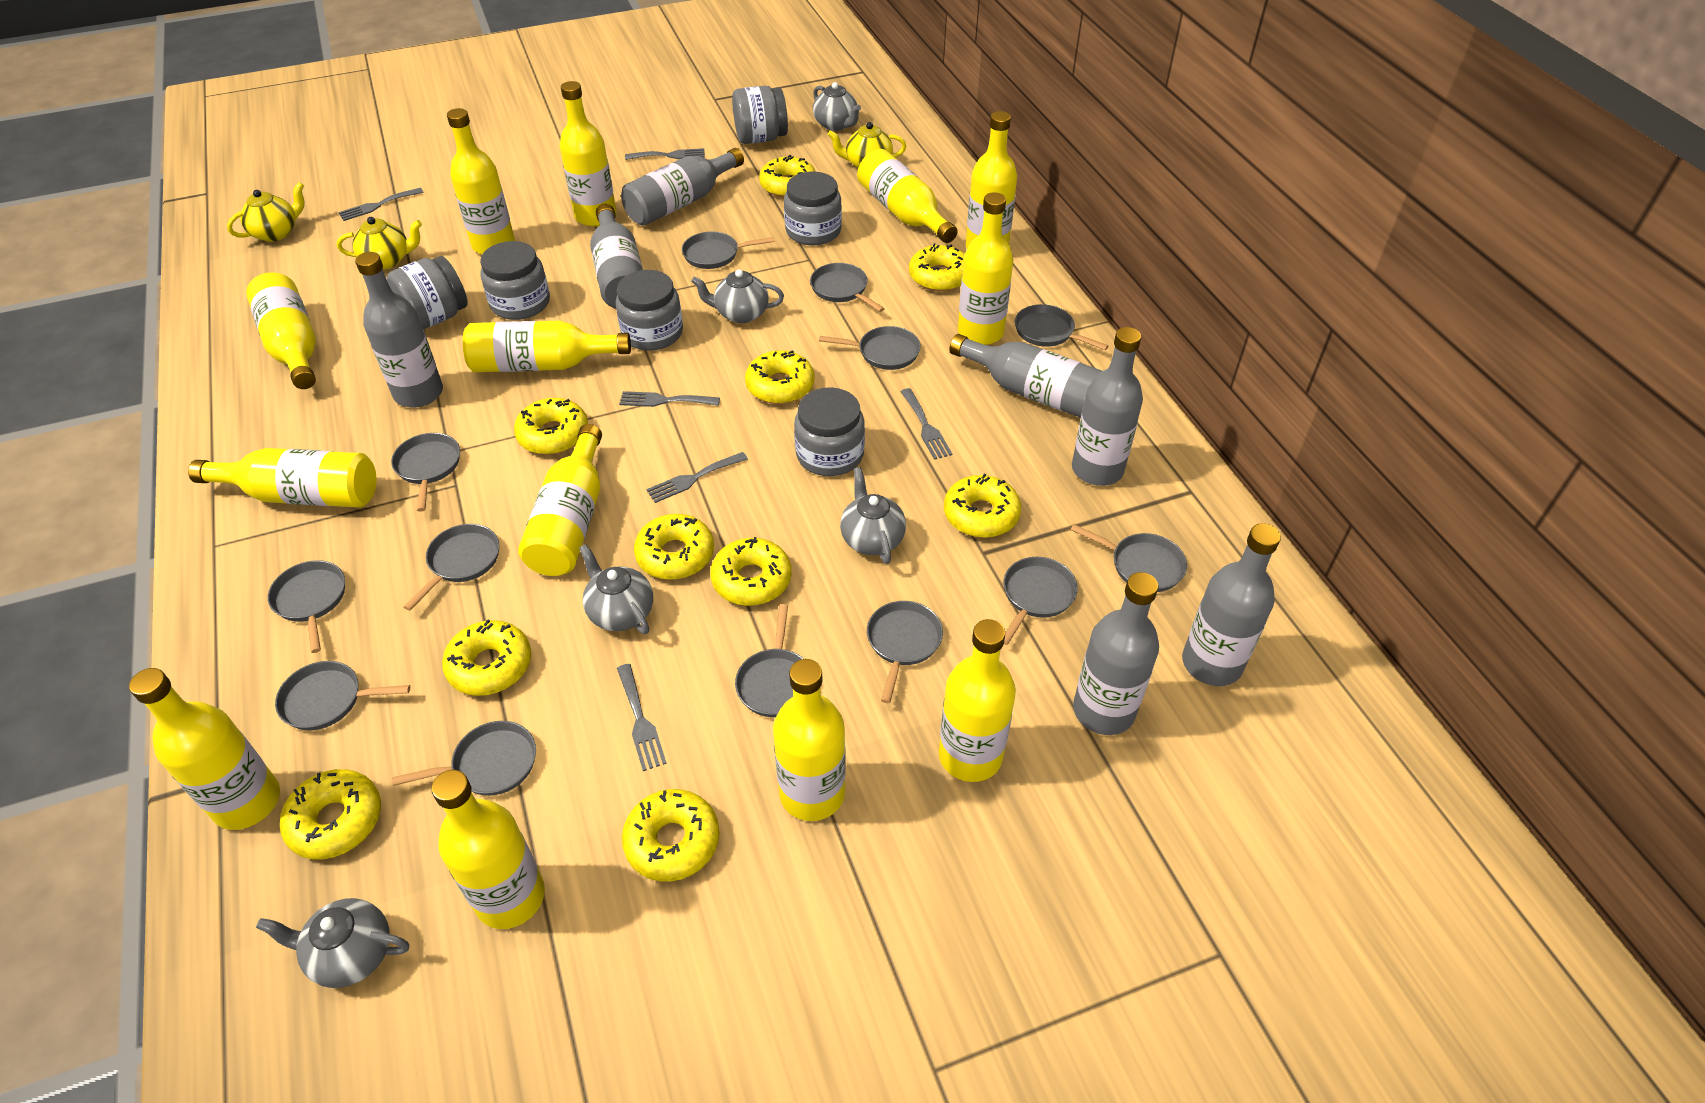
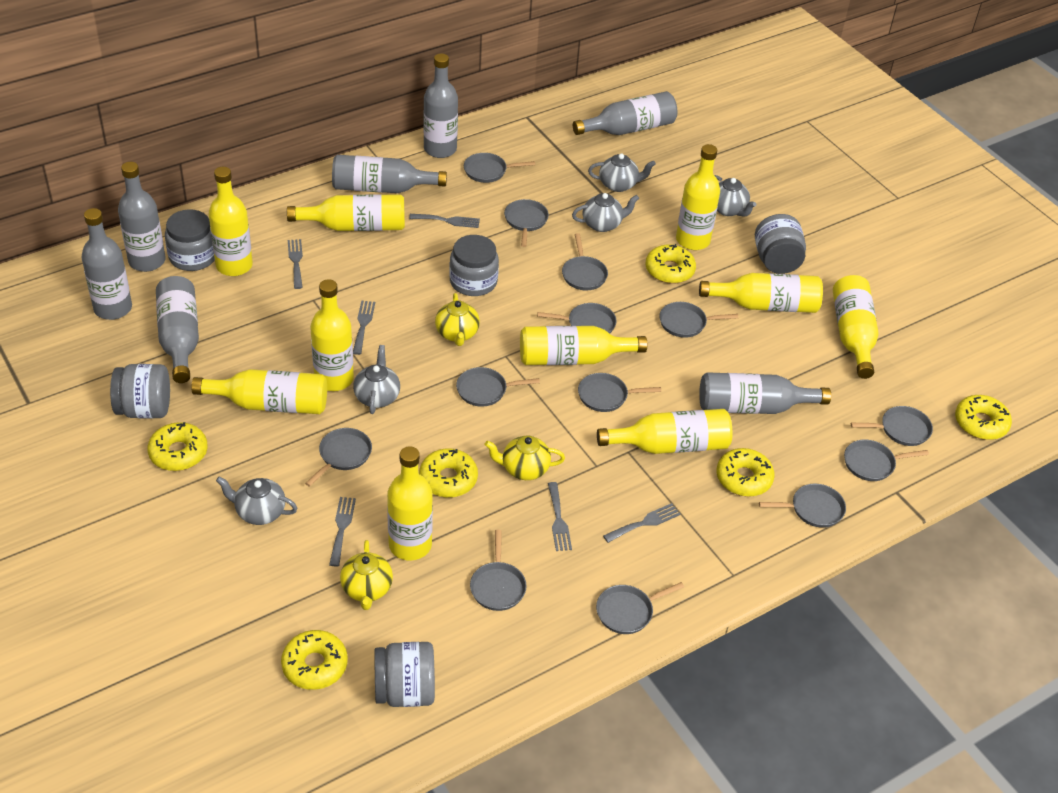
grey jar: 6 -> 5
yellow bottle: 13 -> 10
yellow donut: 10 -> 6

